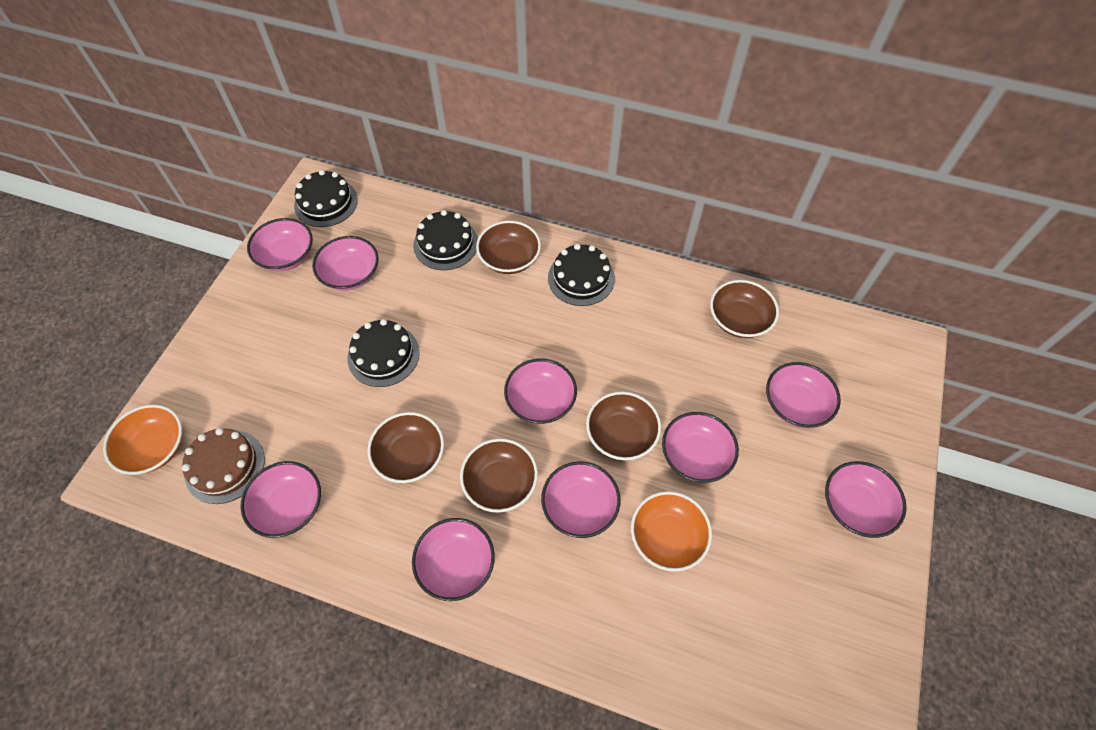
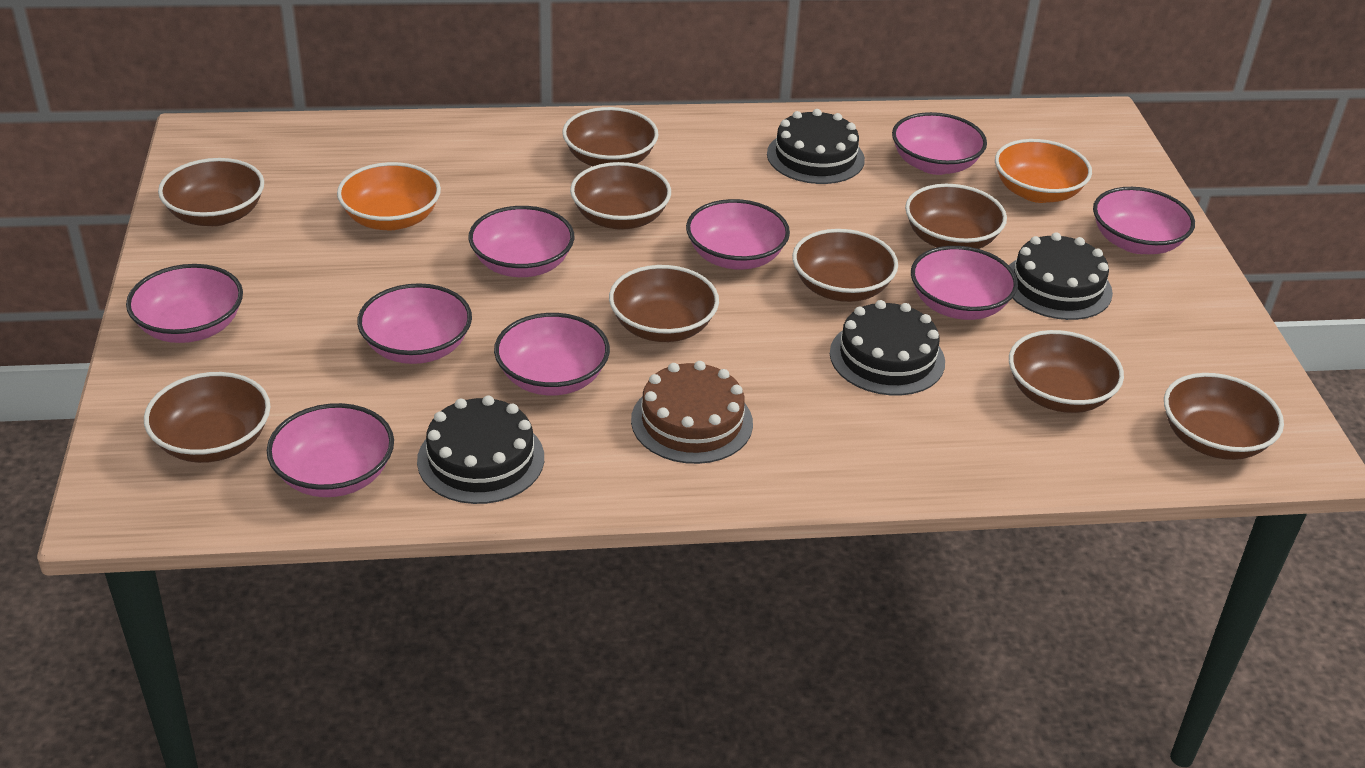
brown bowl: 5 -> 9

